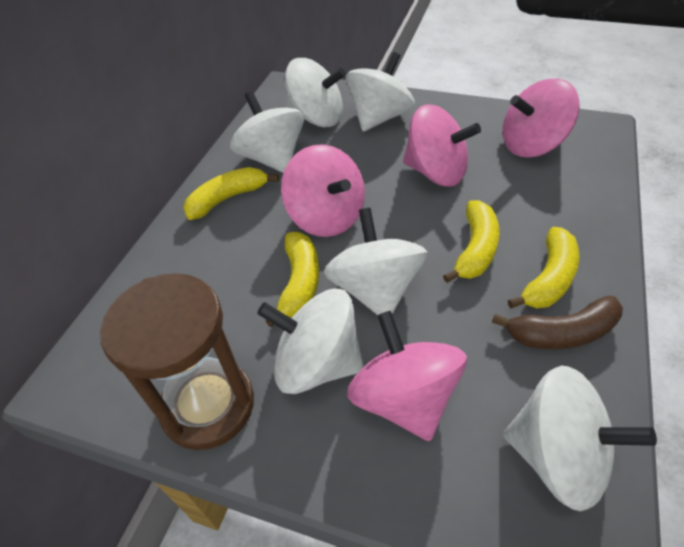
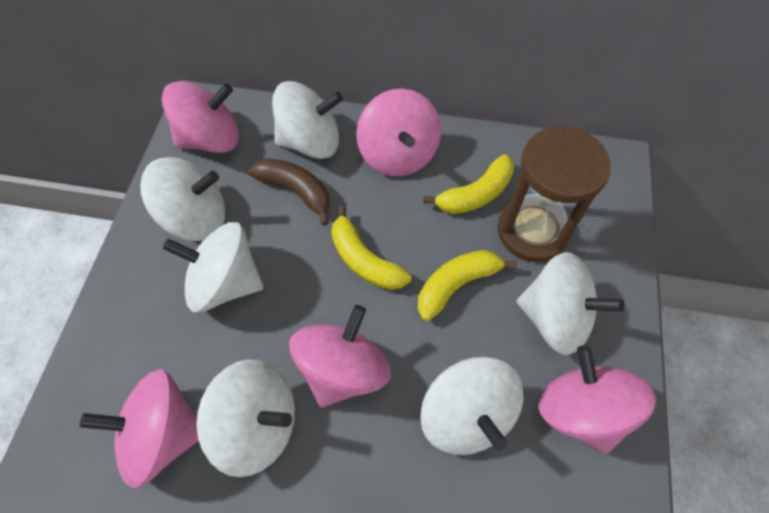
pink spinning top: 4 -> 5
yellow banana: 4 -> 3

